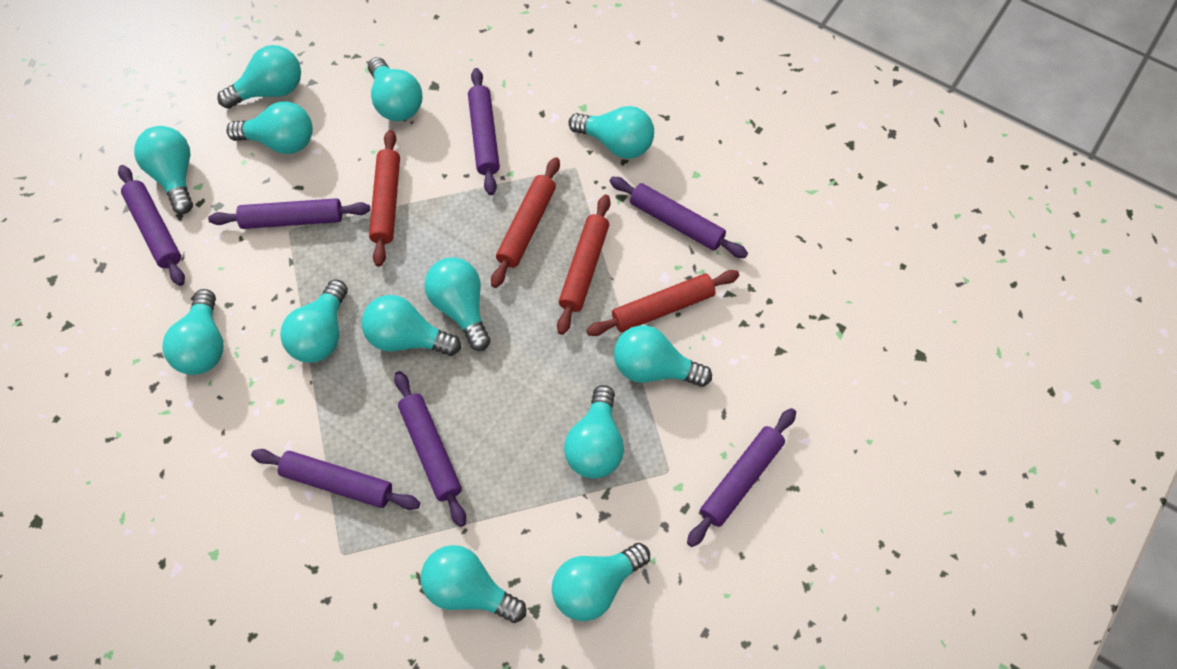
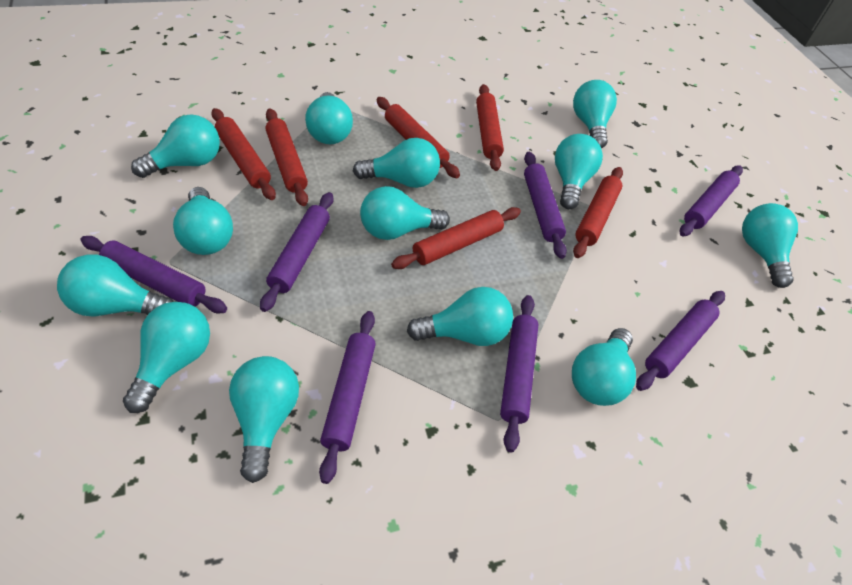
red rolling pin: 4 -> 6

